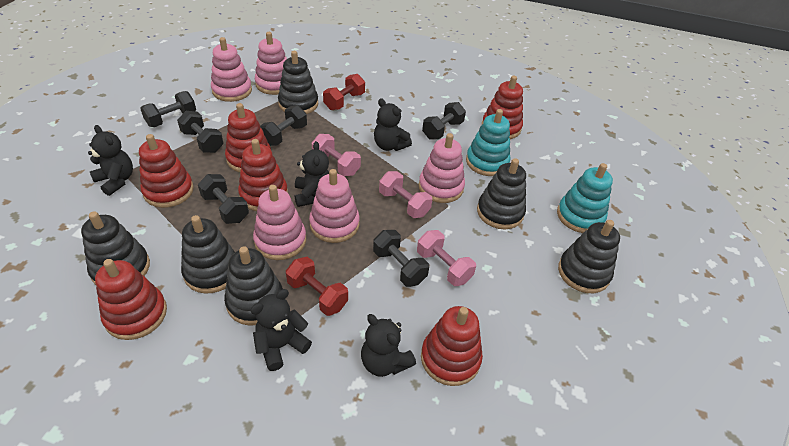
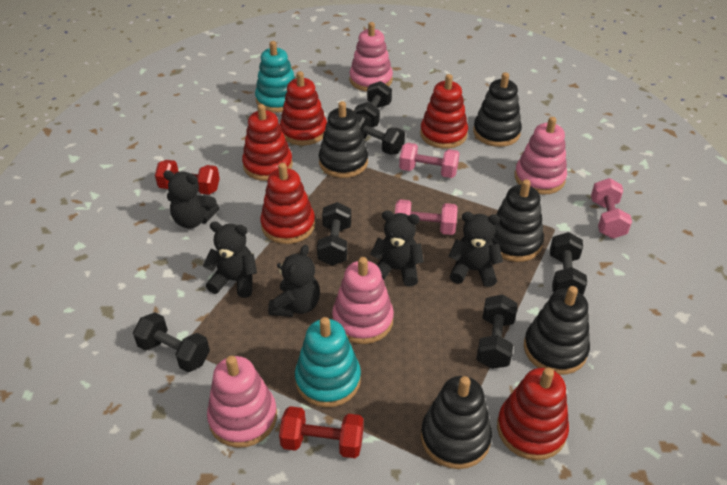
black stacking toy: 6 -> 5
pink stacking toy: 5 -> 4
red stacking toy: 6 -> 5

